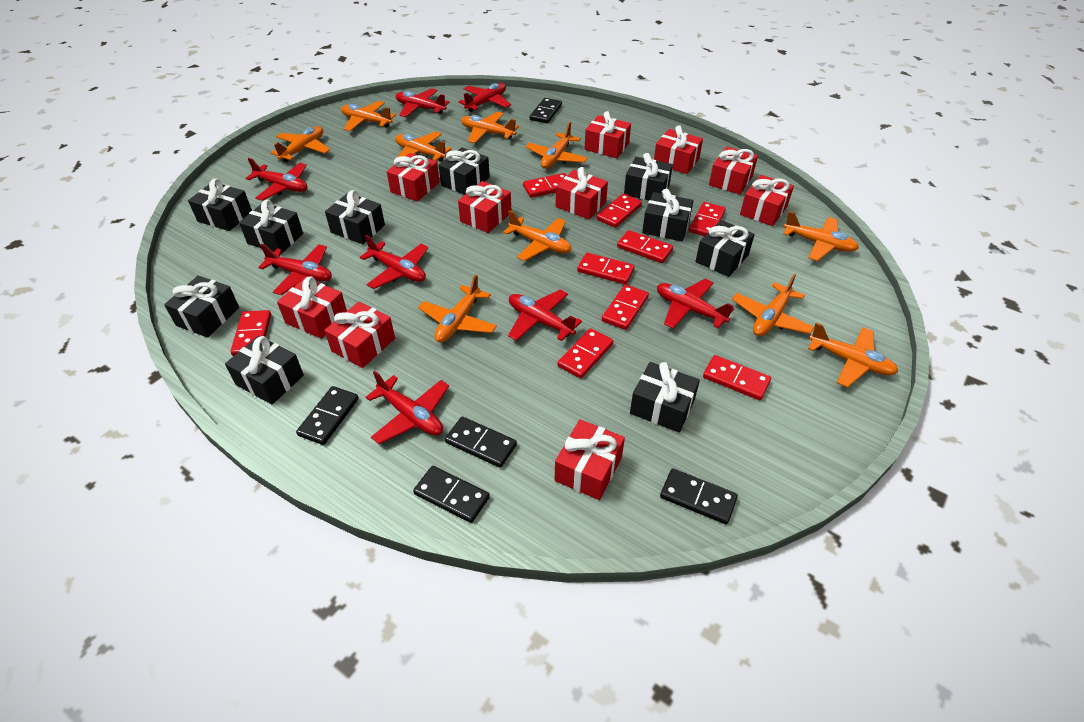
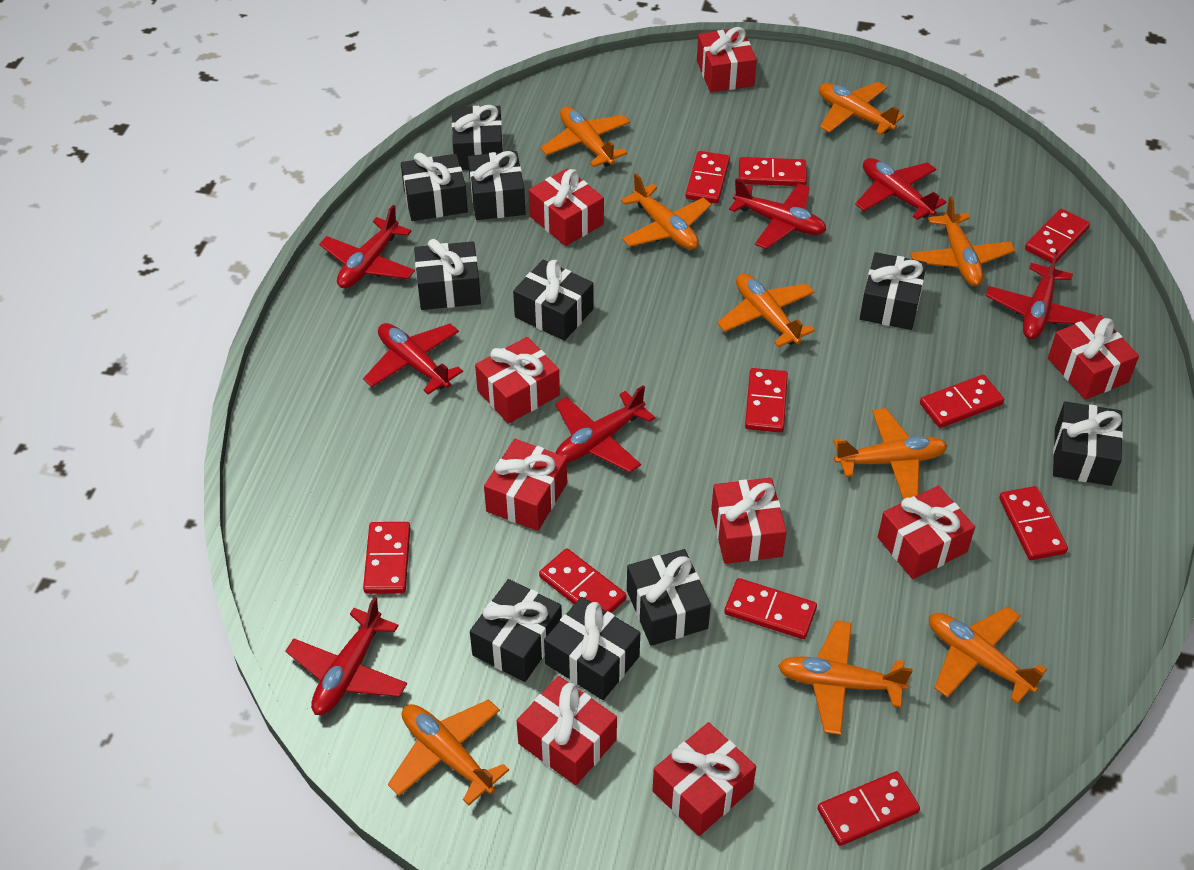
black domino: 5 -> 0
orange plane: 10 -> 9
red domino: 9 -> 10
red gift: 10 -> 9
red plane: 8 -> 7

